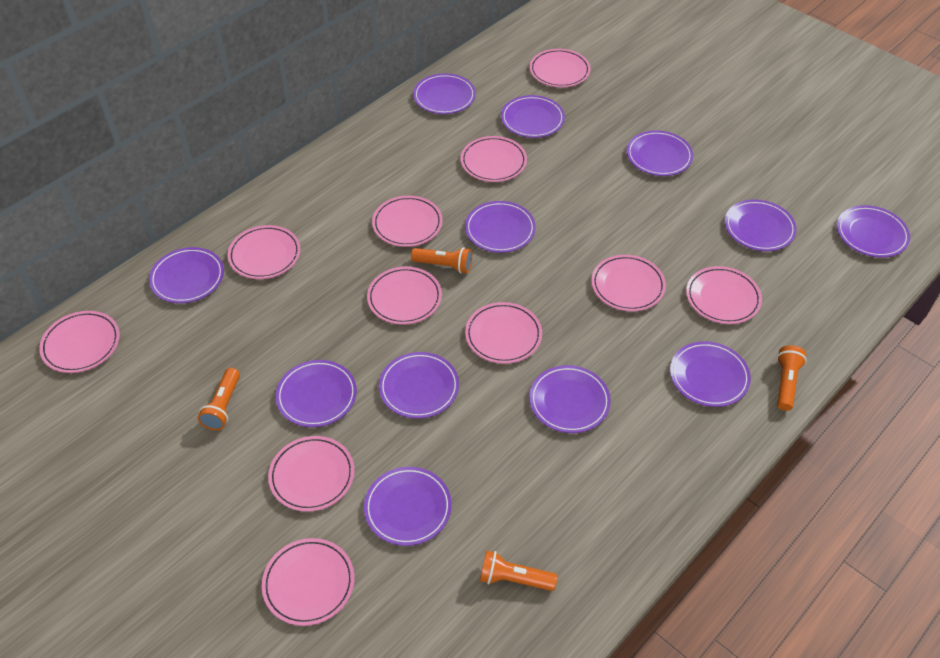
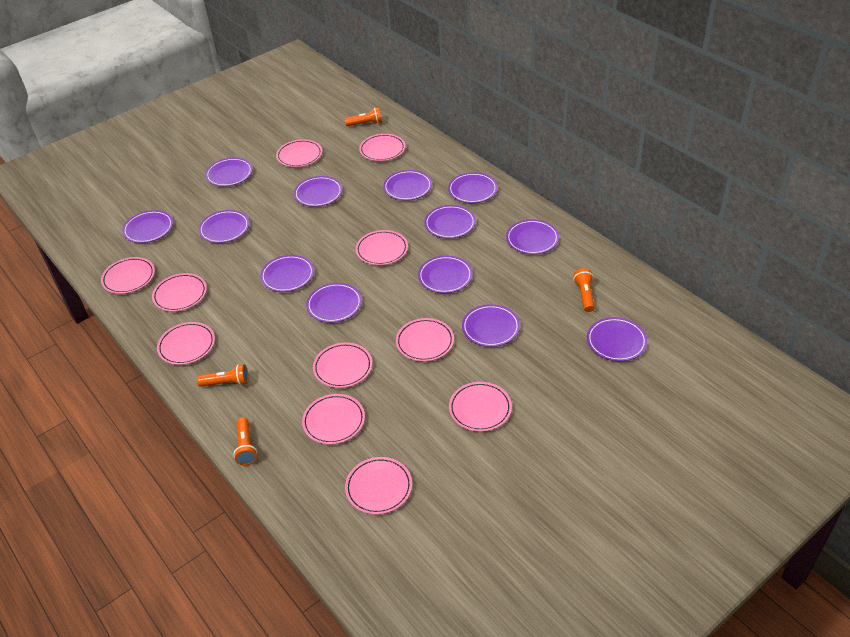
purple plate: 12 -> 13

